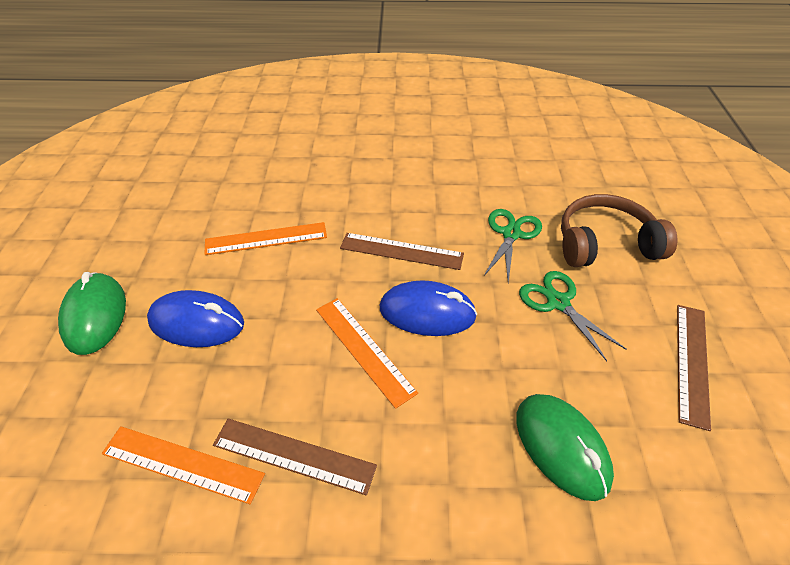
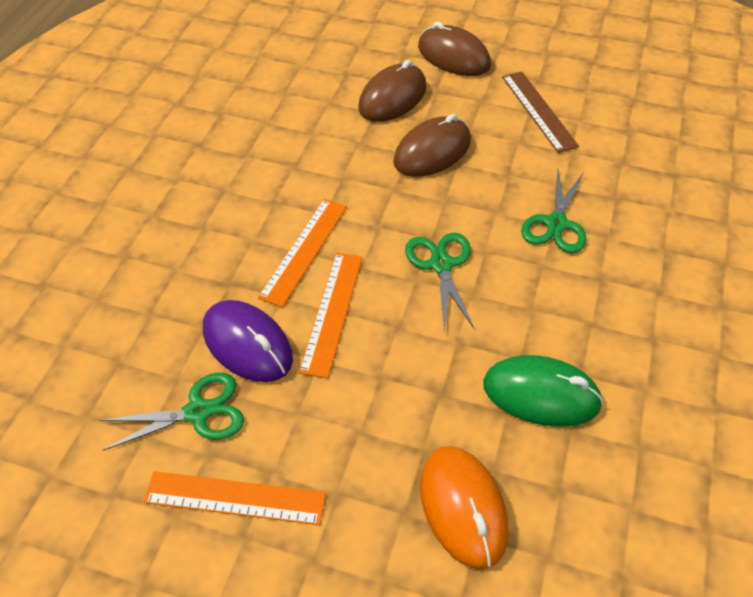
blue mouse: 2 -> 0
brown headphones: 1 -> 0
brown mouse: 0 -> 3
brown ruler: 3 -> 1
green mouse: 2 -> 1
green scissors: 2 -> 3
orange mouse: 0 -> 1
purple mouse: 0 -> 1

